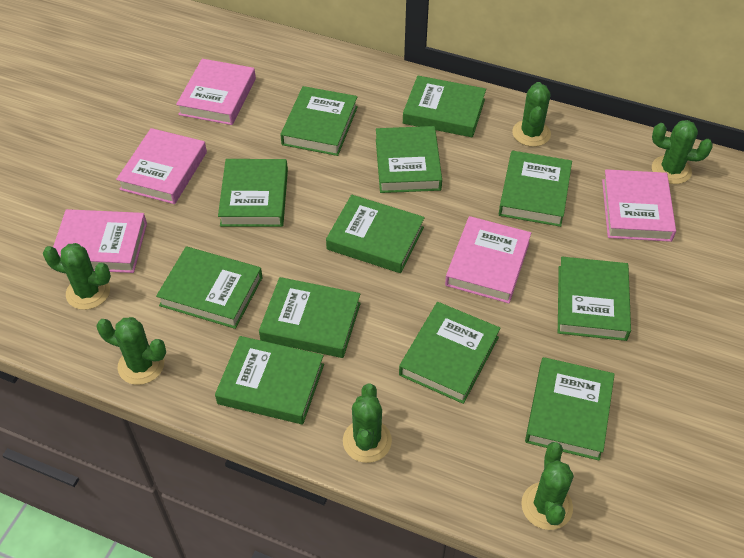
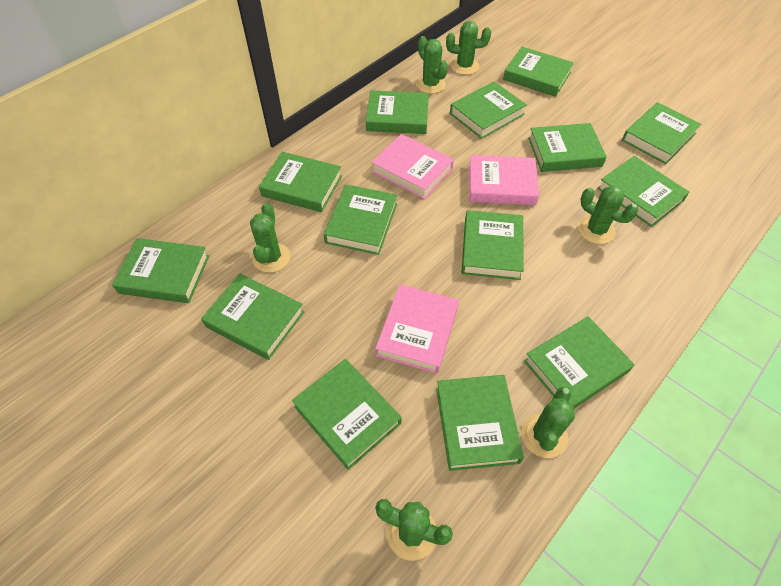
green book: 12 -> 14
pink book: 5 -> 3

